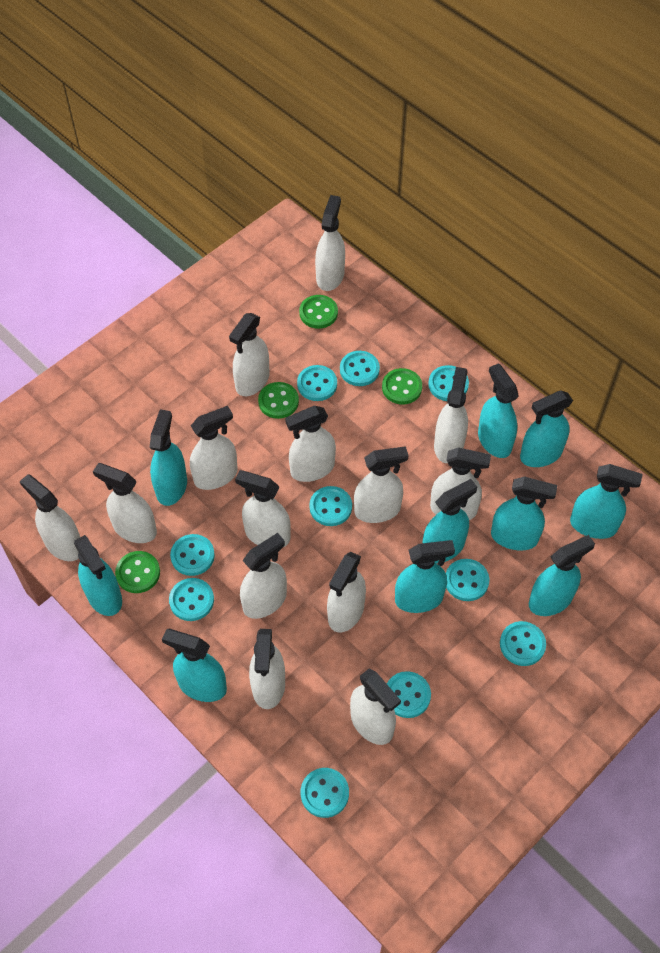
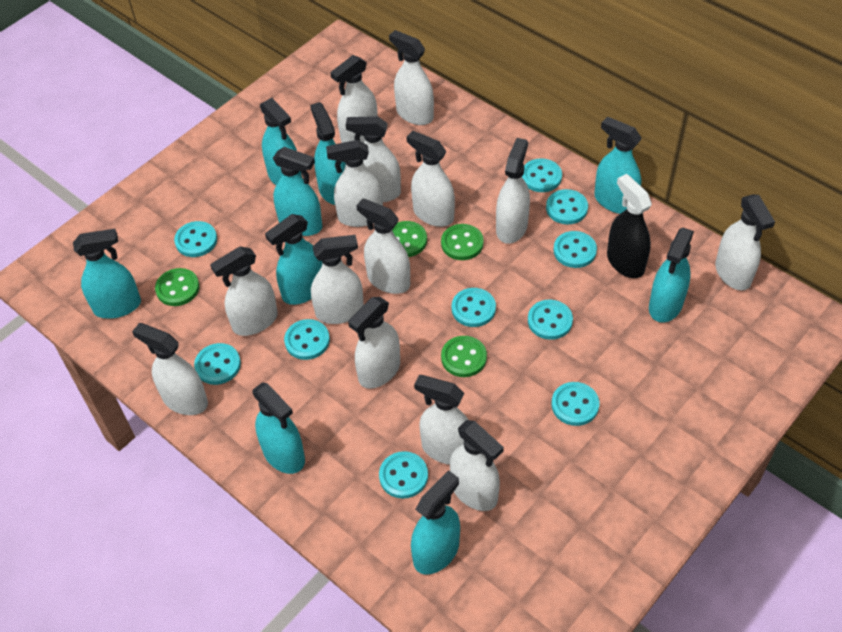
black spray bottle: 0 -> 1
turquoise spray bottle: 10 -> 9

